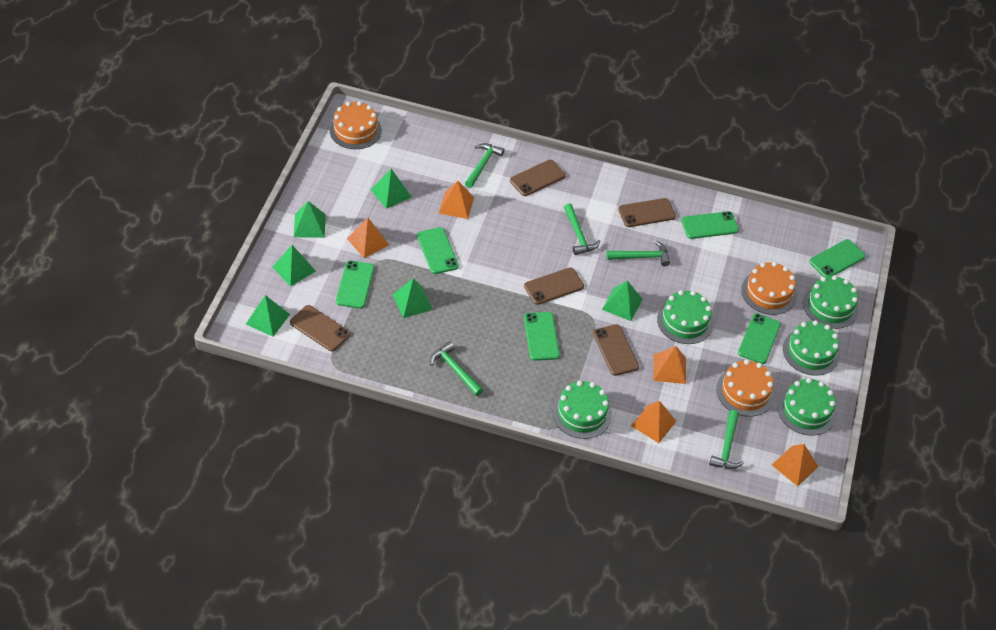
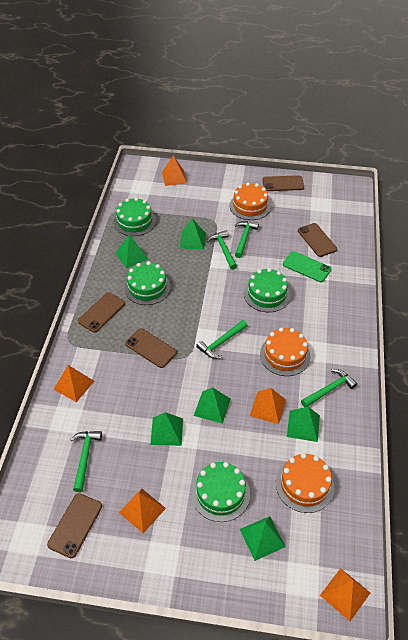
green cake: 5 -> 4
green phone: 6 -> 1

